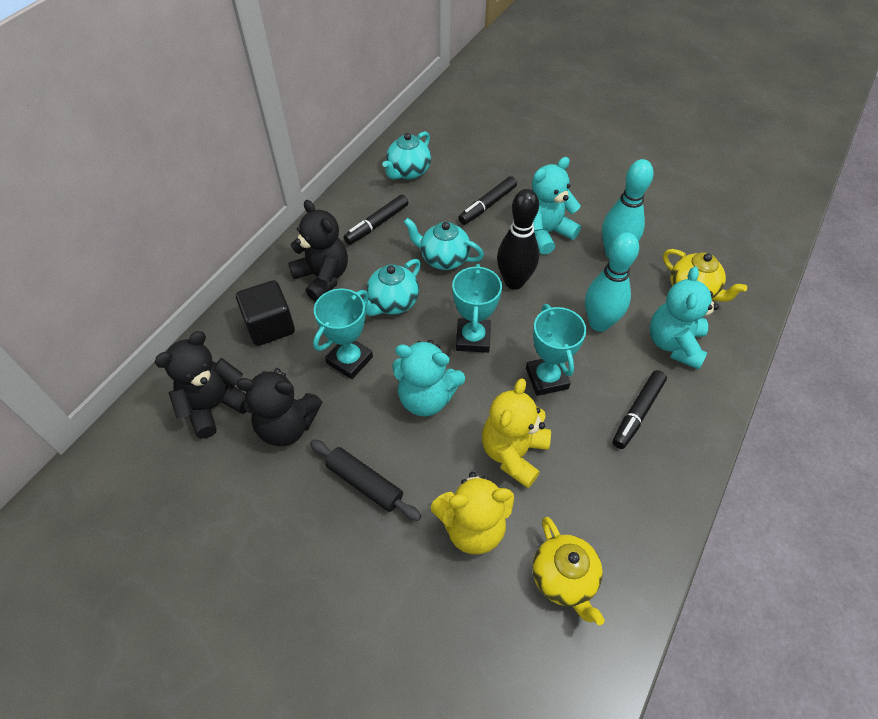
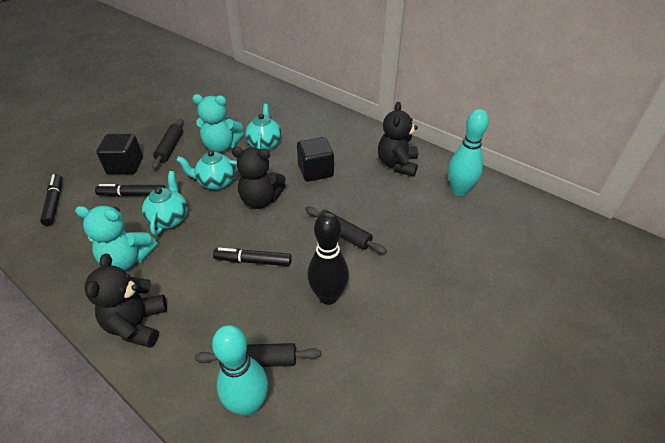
black cube: 1 -> 2
black rolling pin: 1 -> 3
turquoise teddy bear: 3 -> 2
turquoise trophy: 3 -> 0
yellow teapot: 2 -> 0
yellow teddy bear: 2 -> 0

